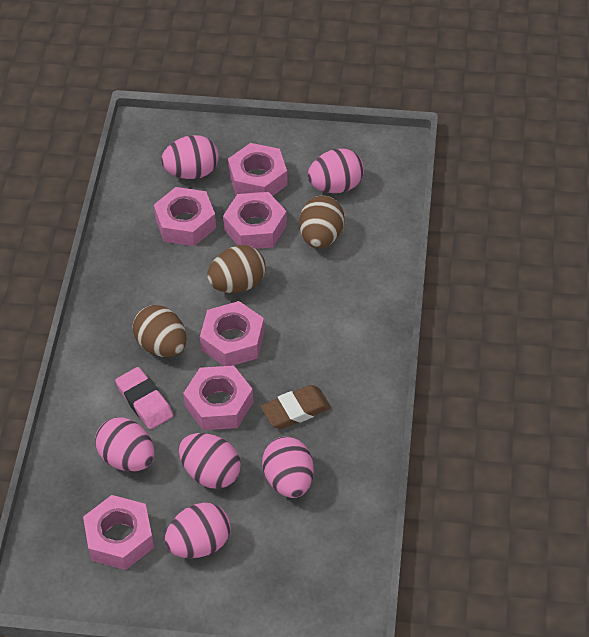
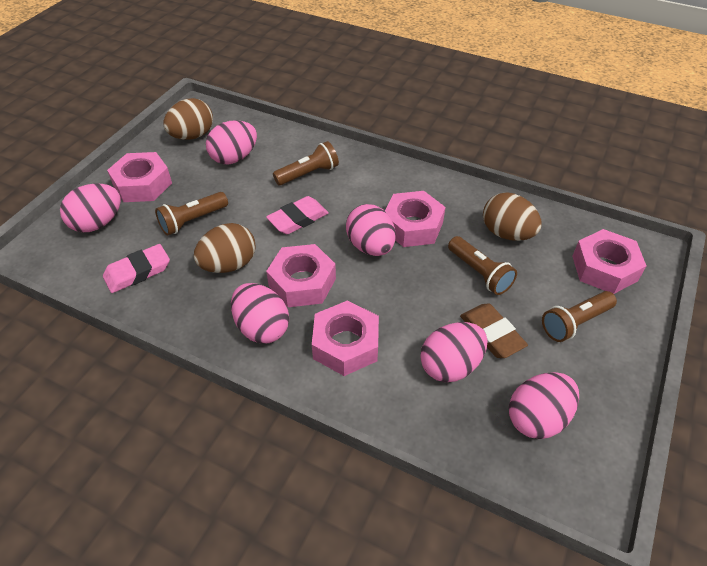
brown flashlight: 0 -> 4
pink eraser: 1 -> 2
pink nut: 6 -> 5

